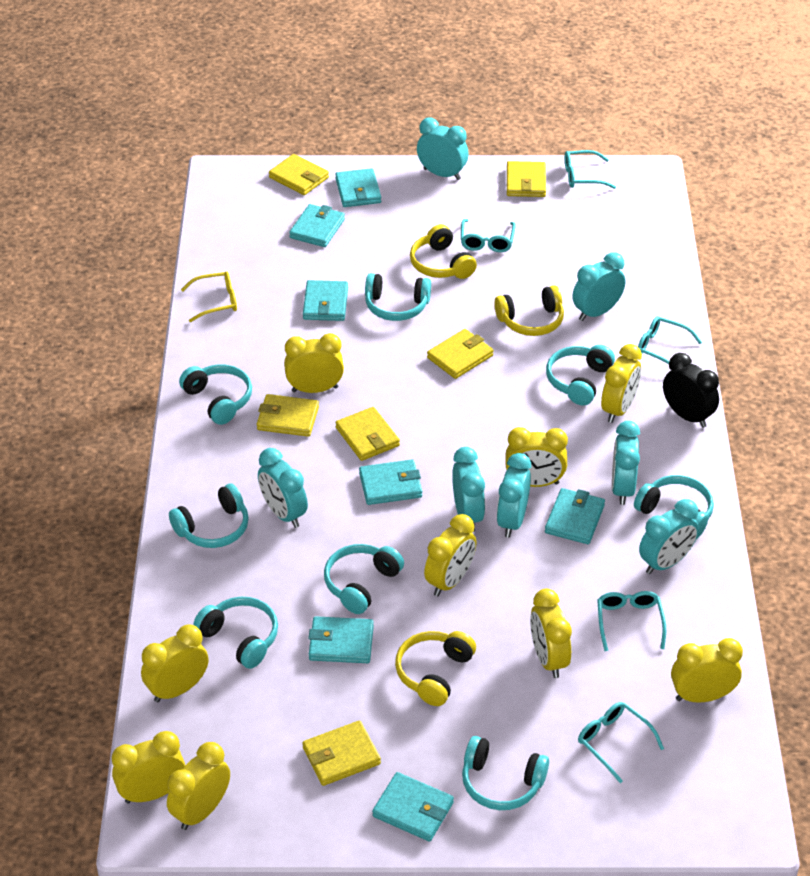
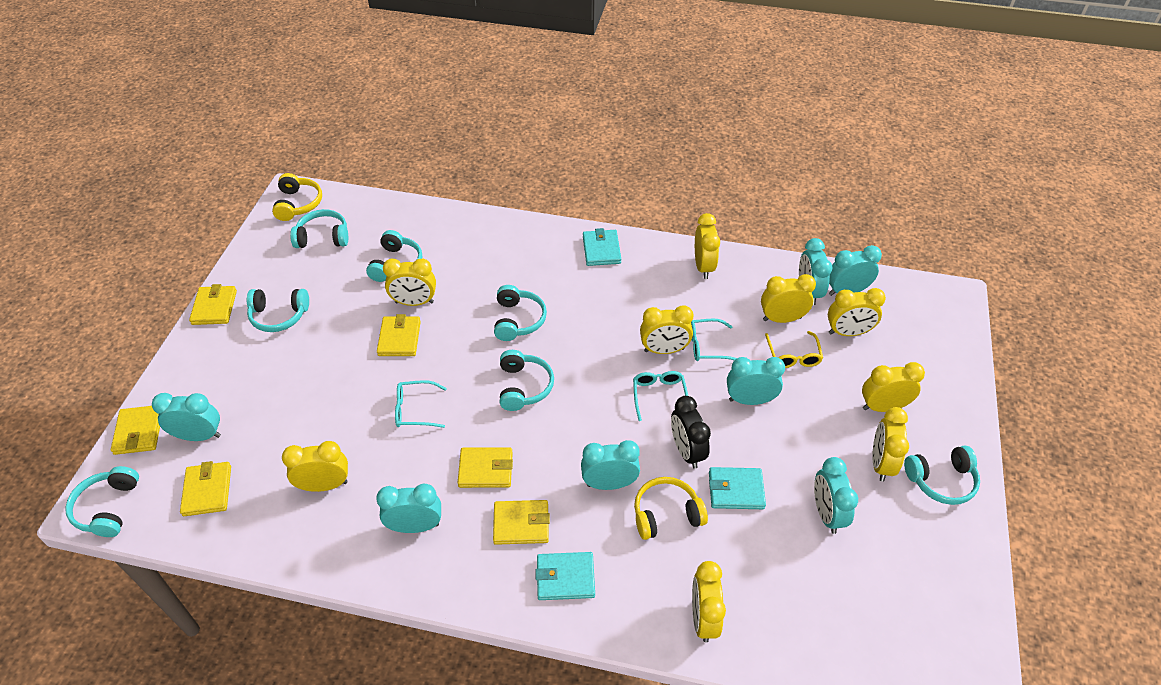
turquoise glasses: 5 -> 3
turquoise headphones: 8 -> 7
turquoise wallet: 7 -> 3
yellow headphones: 3 -> 2

